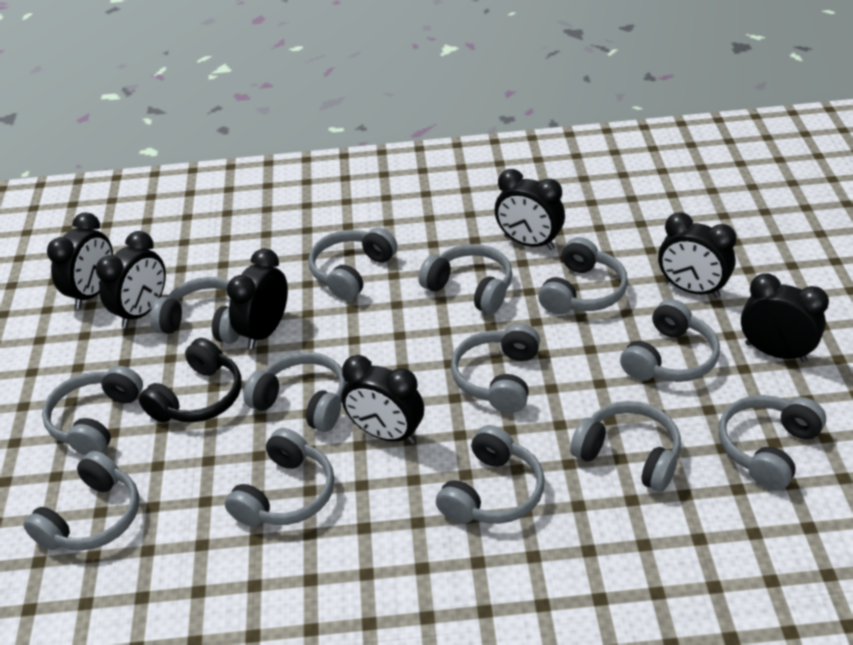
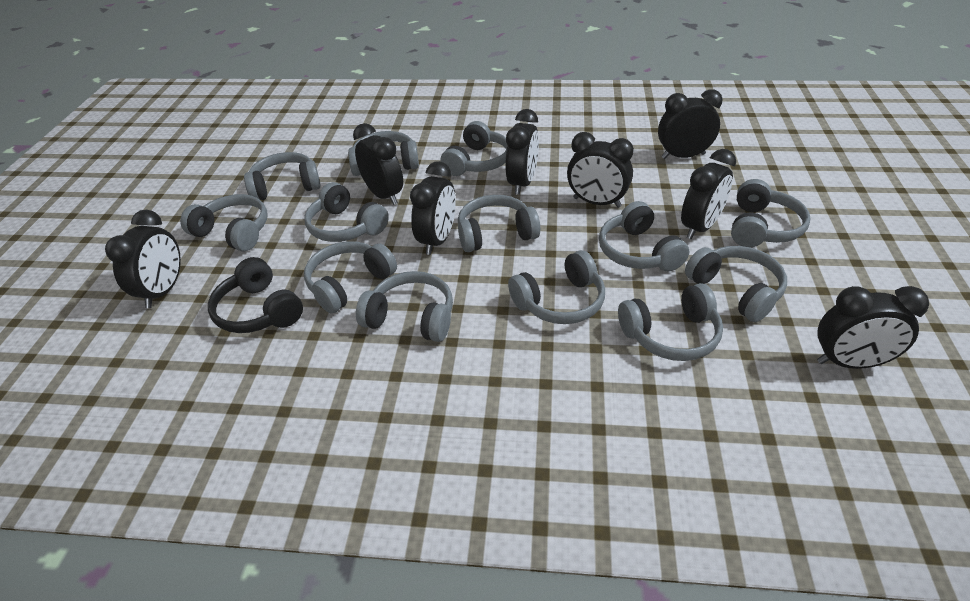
black clock: 7 -> 8

